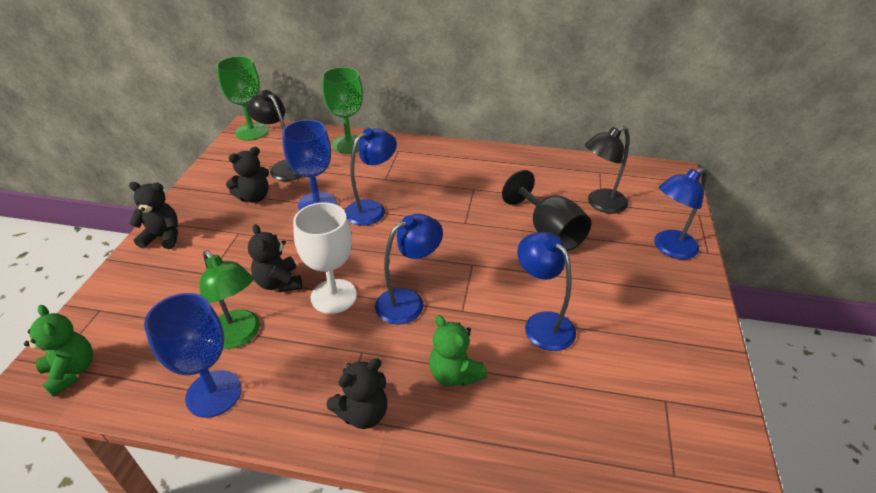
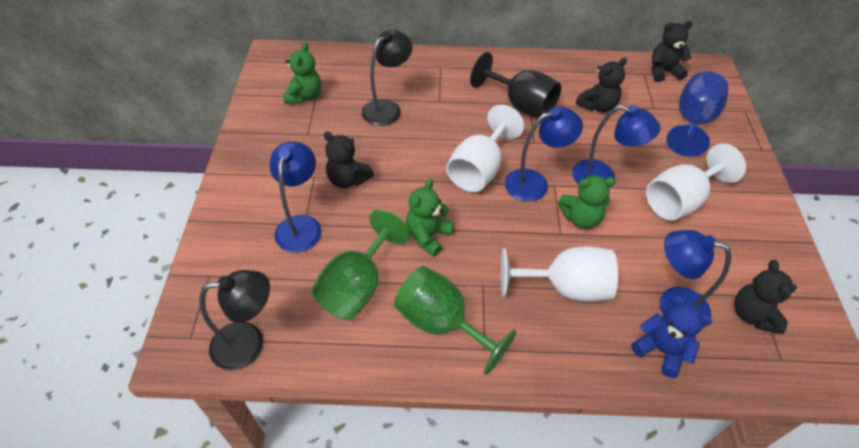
blue goblet: 2 -> 1
blue teddy bear: 0 -> 1
green lamp: 1 -> 0
green teddy bear: 2 -> 3
white goblet: 1 -> 3

